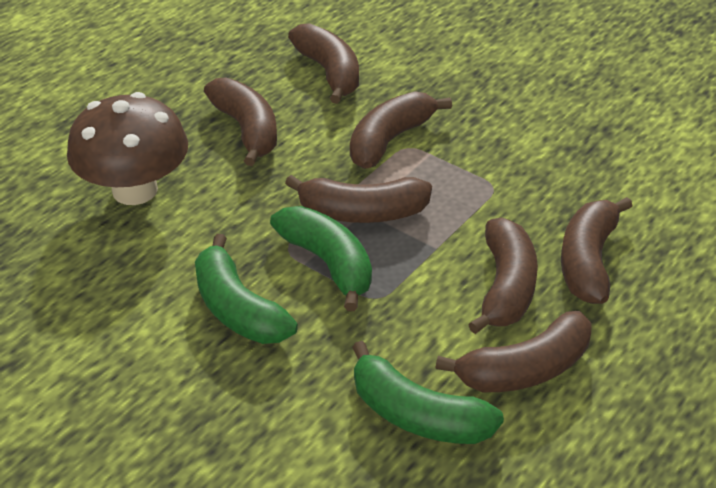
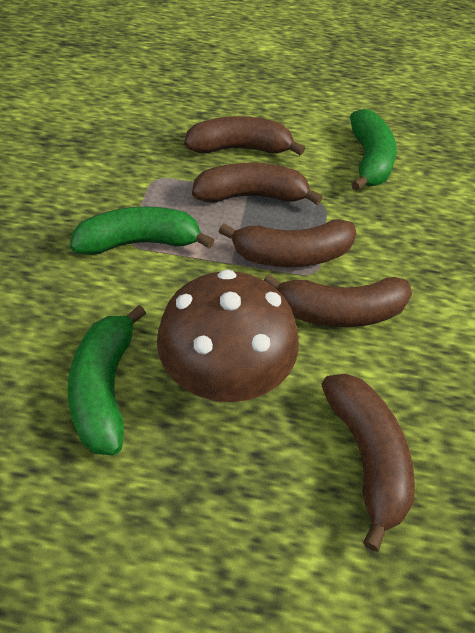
brown banana: 7 -> 5

